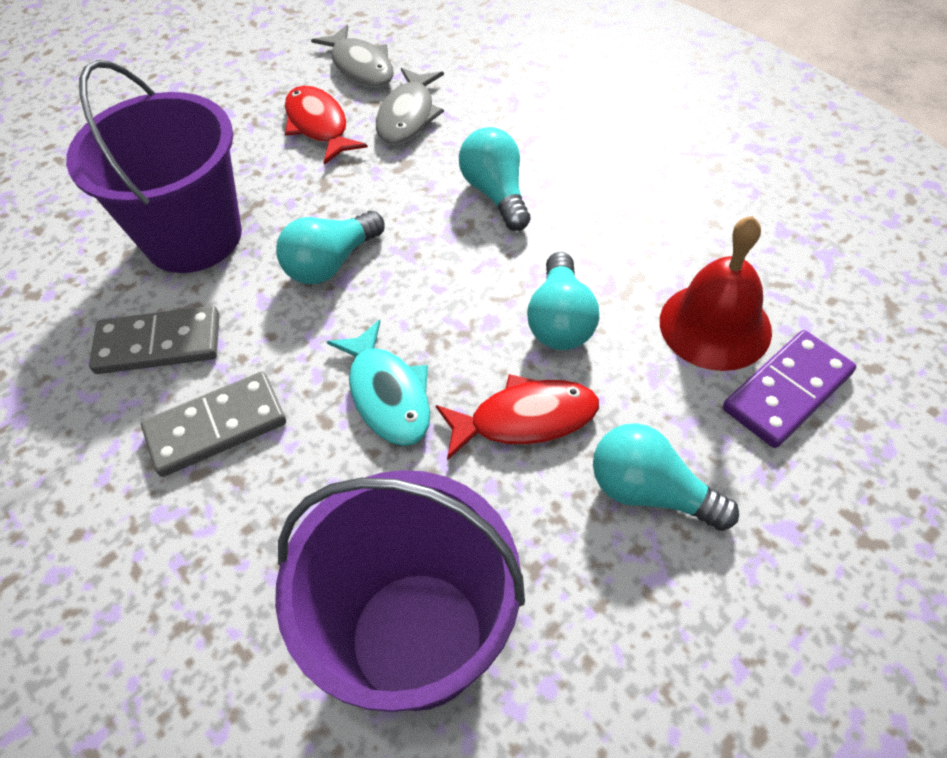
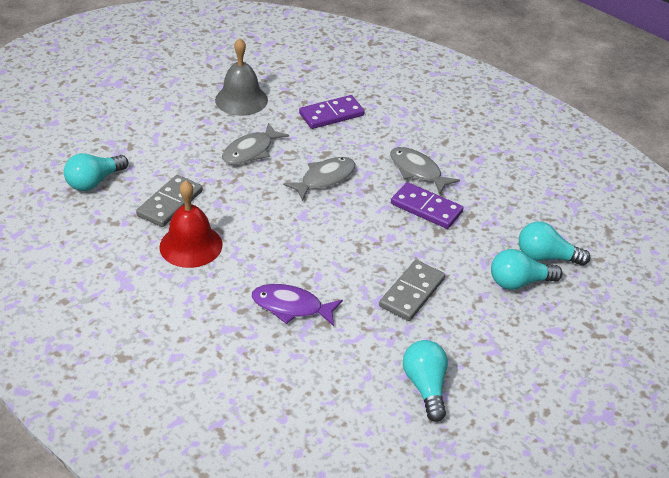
grey bell: 0 -> 1
grey fish: 2 -> 3
purple bucket: 2 -> 0
purple domino: 1 -> 2
purple fish: 0 -> 1
red fish: 2 -> 0
turquoise fish: 1 -> 0

